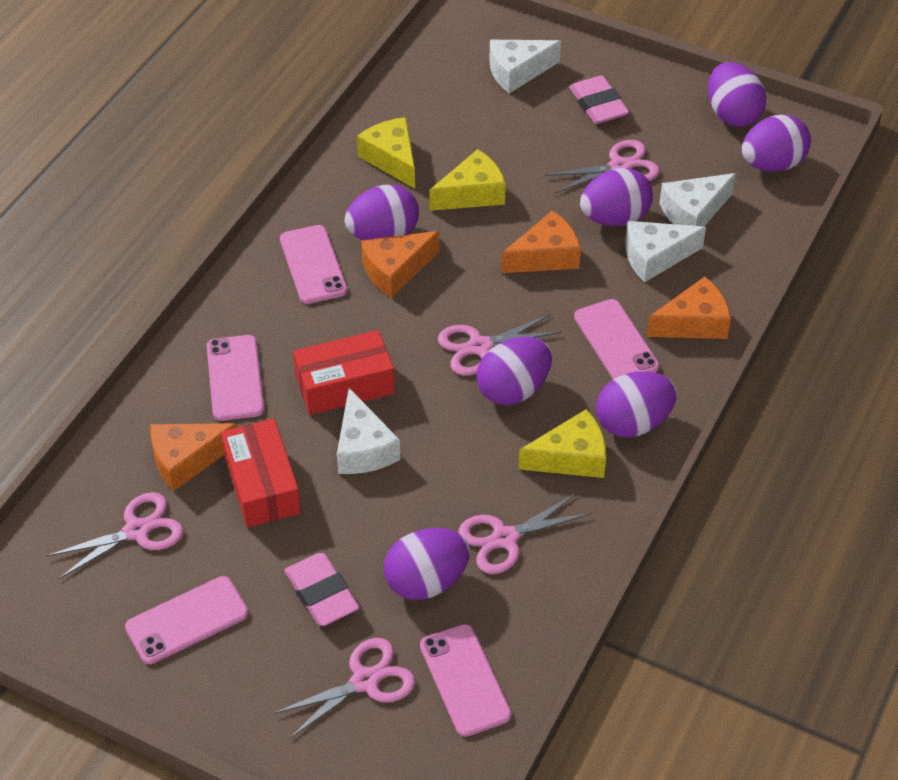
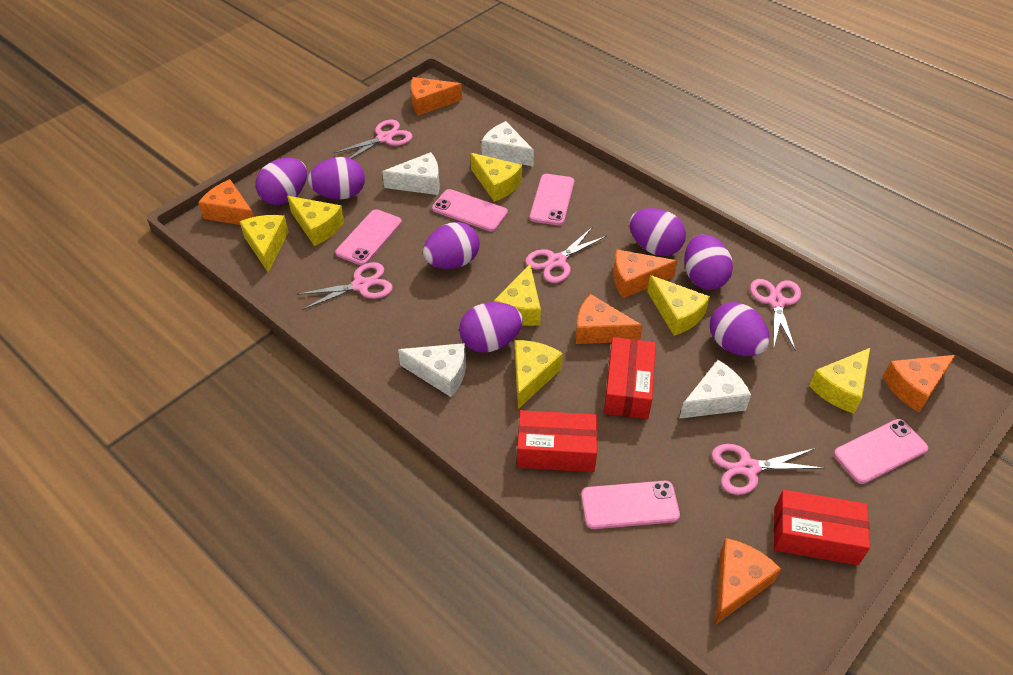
orange cheese: 4 -> 6
pink eraser: 2 -> 0
red box: 2 -> 3
yellow cheese: 3 -> 7

